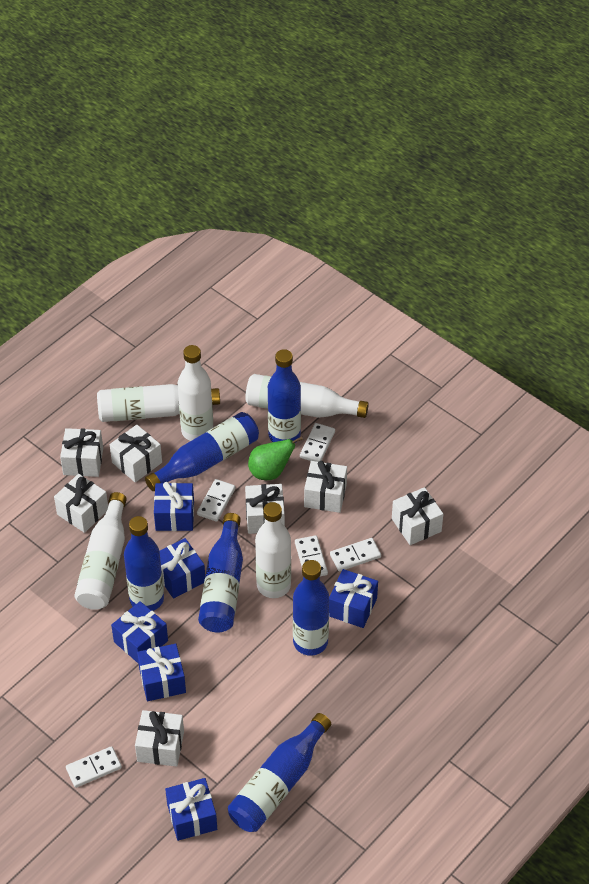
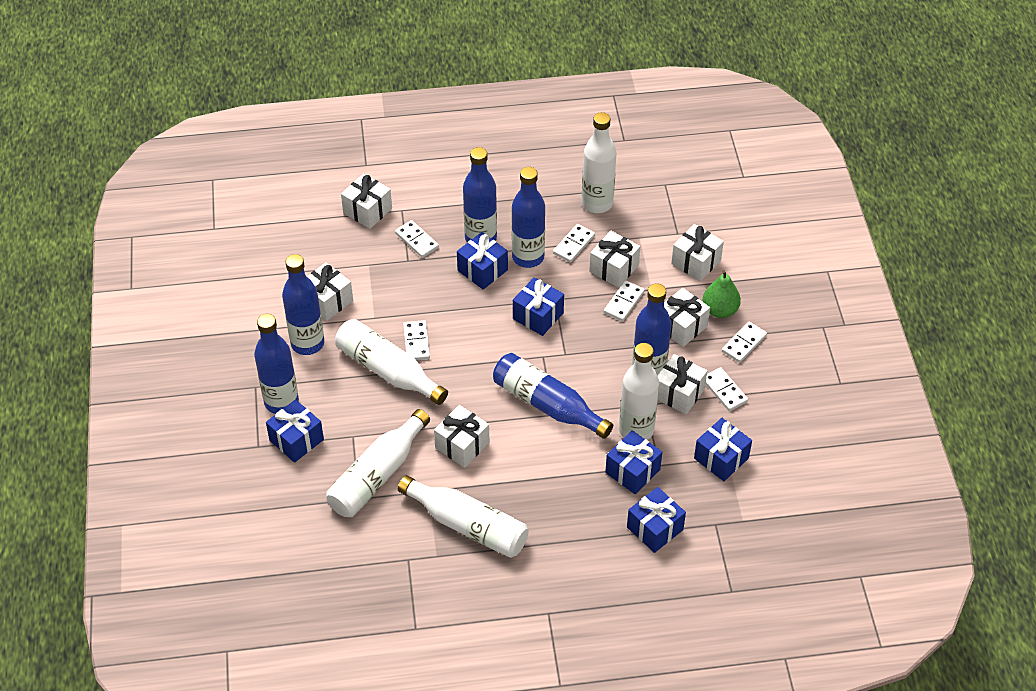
white domino: 5 -> 6

